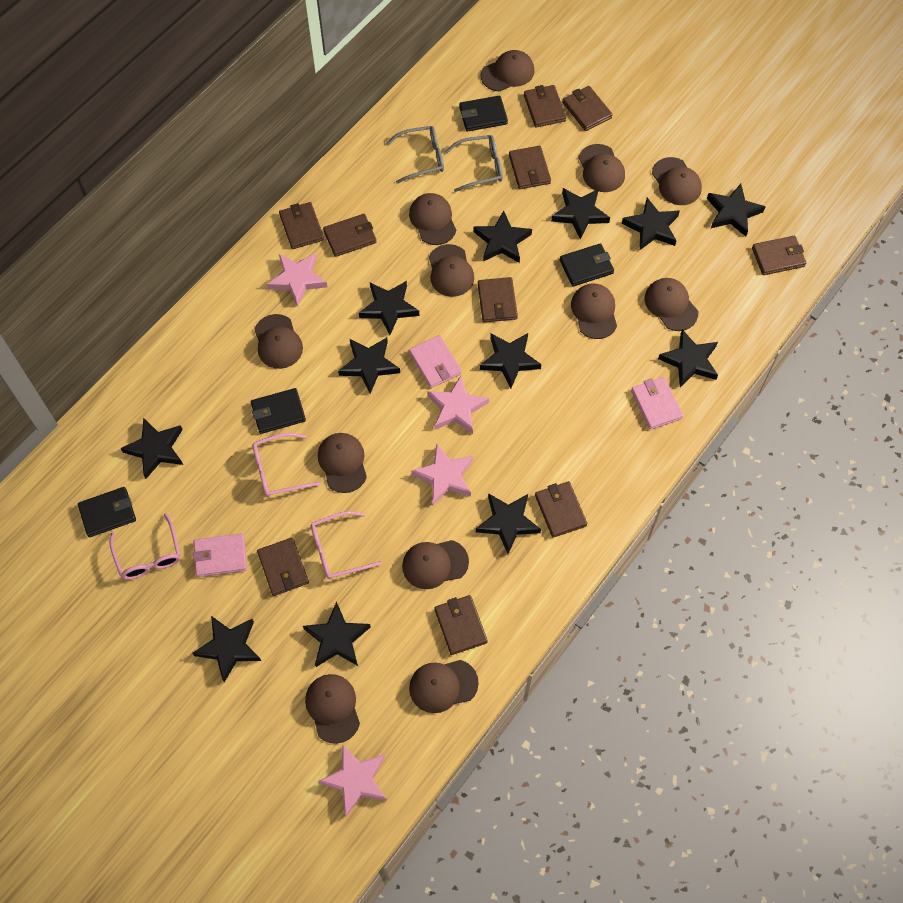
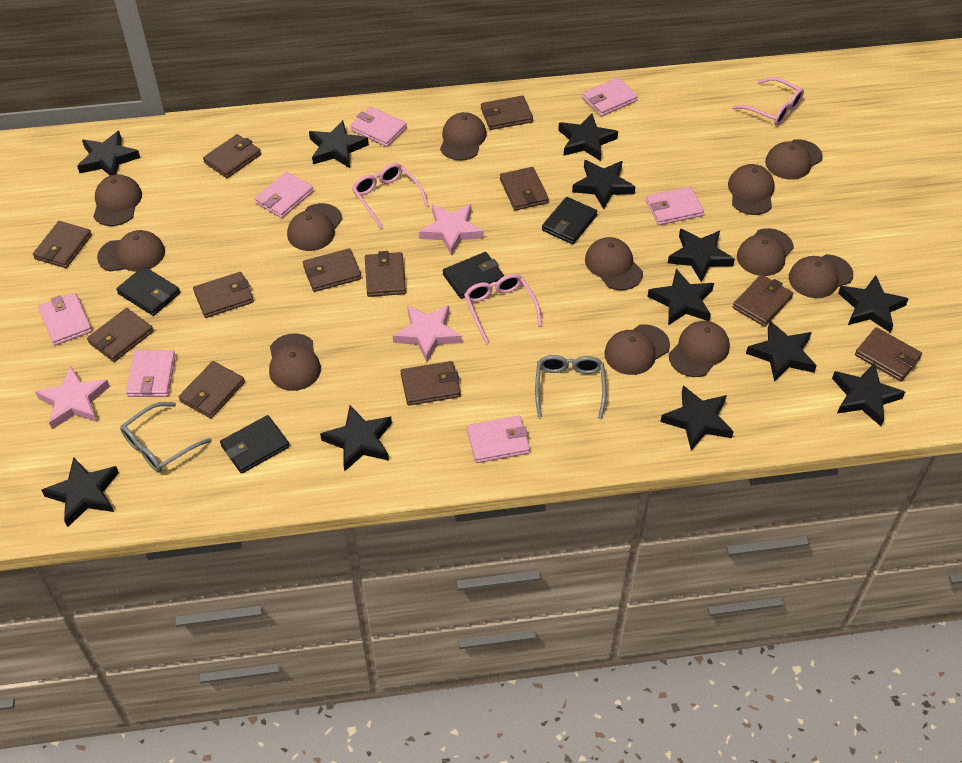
brown wallet: 10 -> 12
pink star: 4 -> 3
pink wallet: 3 -> 7

